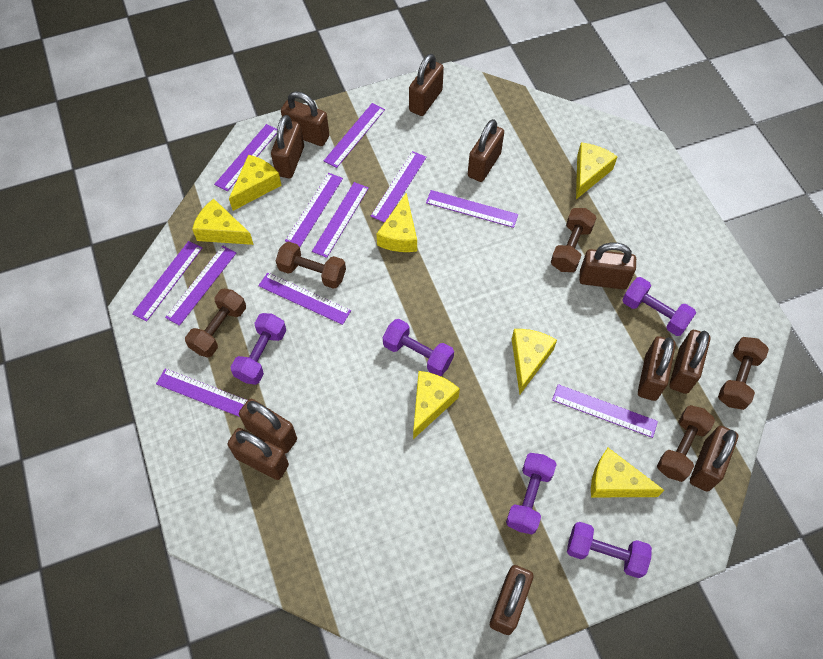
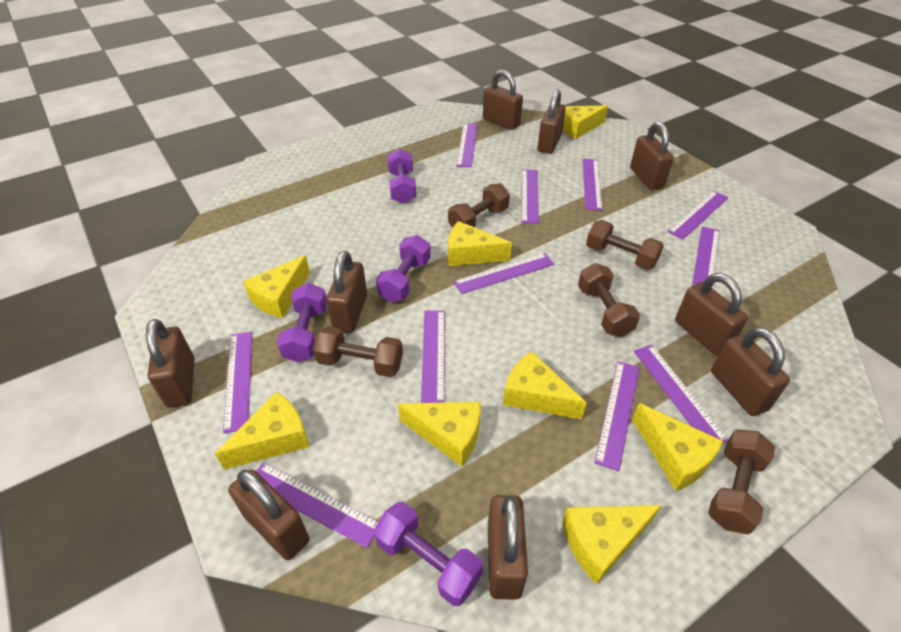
brown padlock: 11 -> 9
purple dumbbell: 5 -> 4
yellow cheese: 7 -> 8

